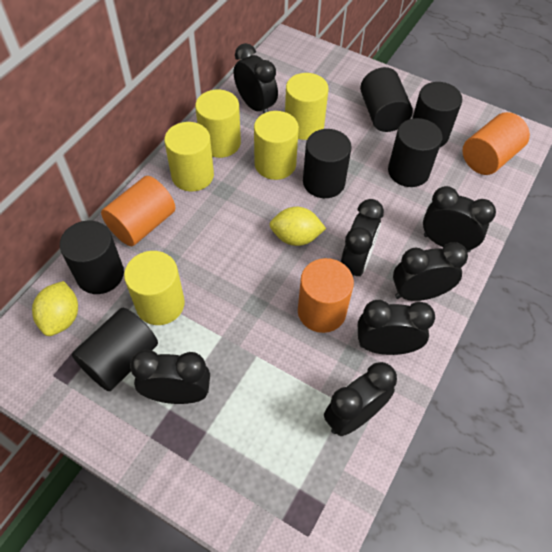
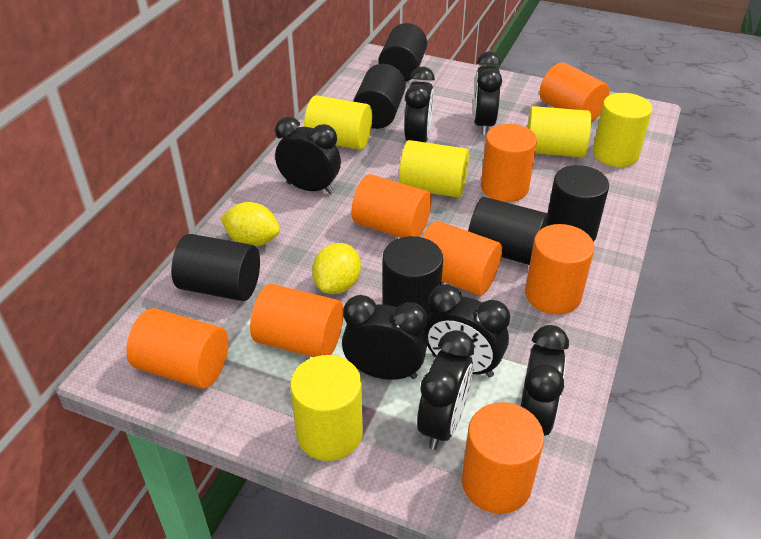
orange cylinder: 3 -> 8

